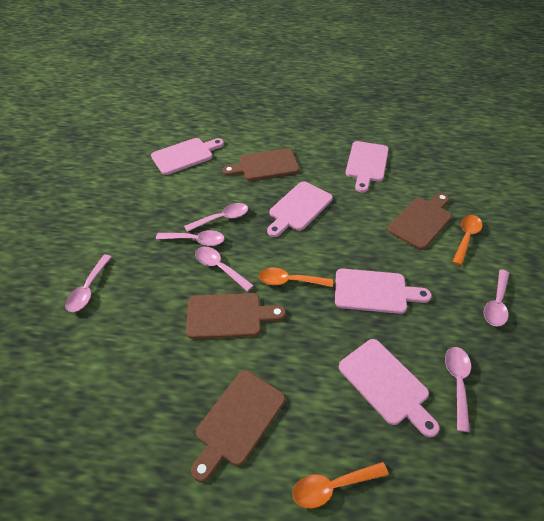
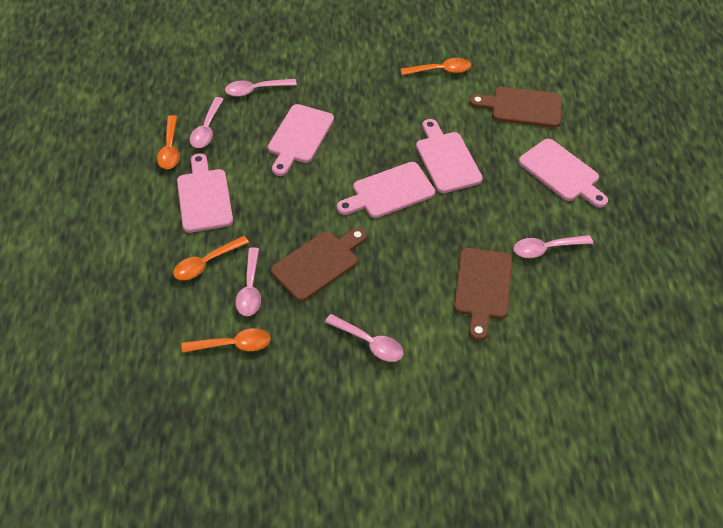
brown cutting board: 4 -> 3
orange spoon: 3 -> 4
pink spoon: 6 -> 5

